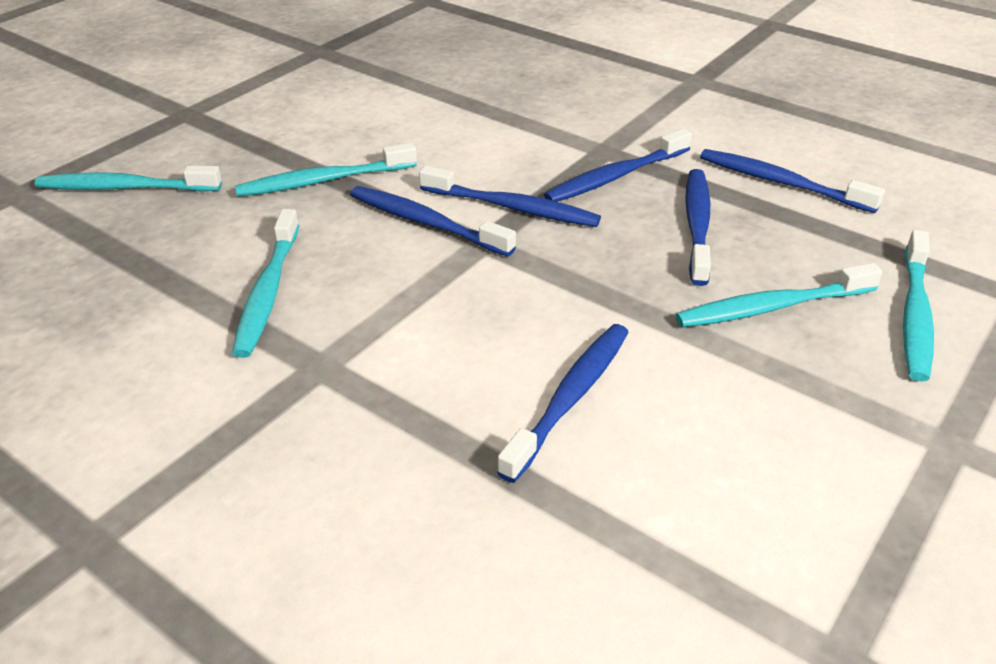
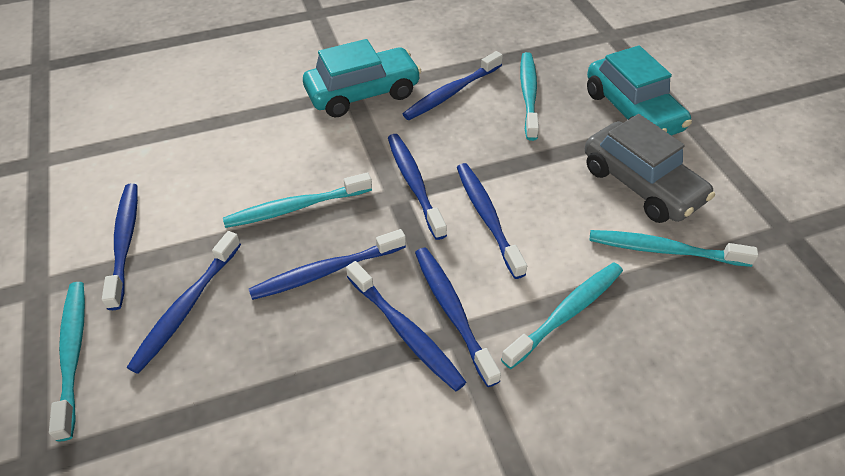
blue toothbrush: 6 -> 8
grey car: 0 -> 1
turquoise car: 0 -> 2

